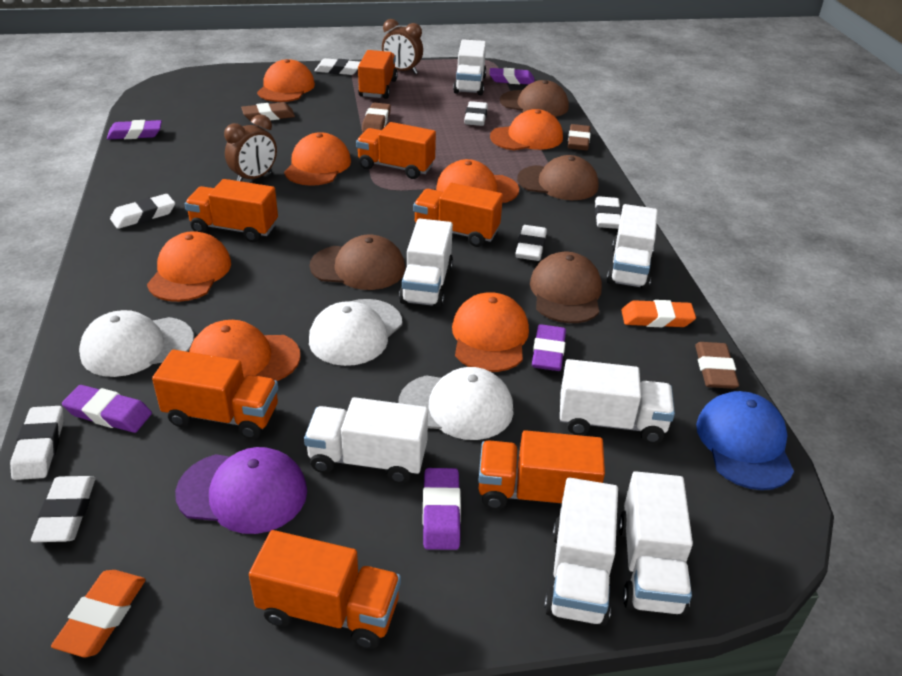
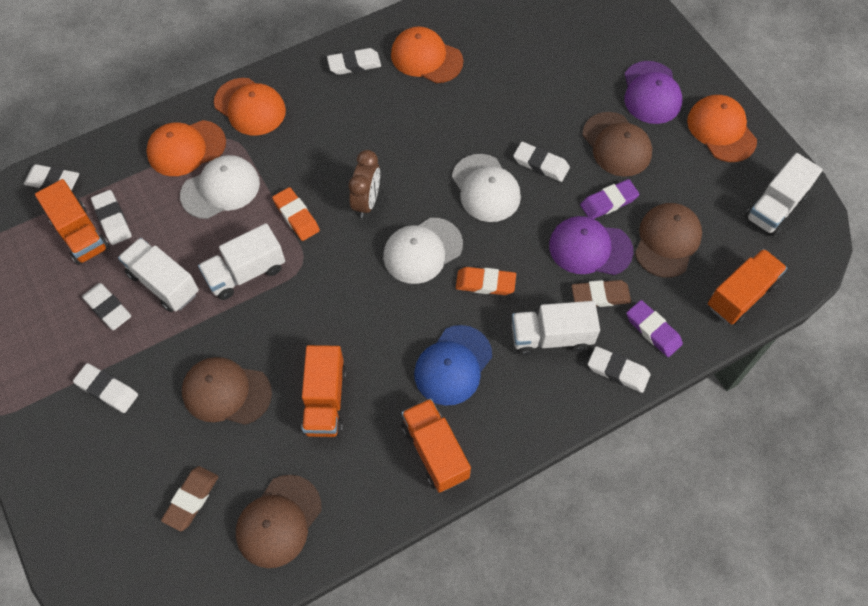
brown clock: 2 -> 1
brown eraser: 4 -> 2
orange cap: 7 -> 4
orange truck: 7 -> 4
purple cap: 1 -> 2
purple eraser: 5 -> 2
white truck: 7 -> 4

